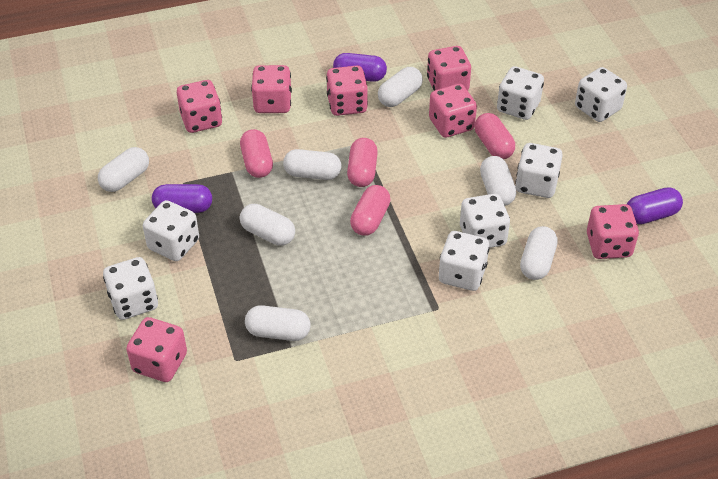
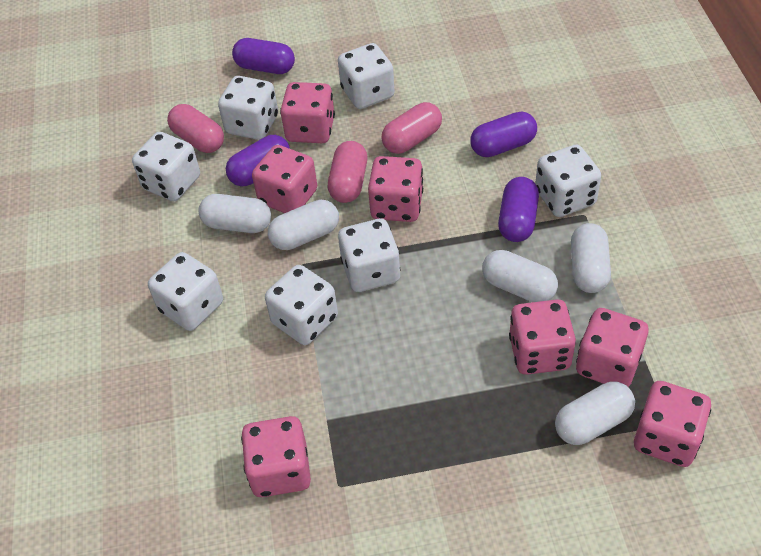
pink capsule: 4 -> 3
purple capsule: 3 -> 4
white capsule: 7 -> 5

